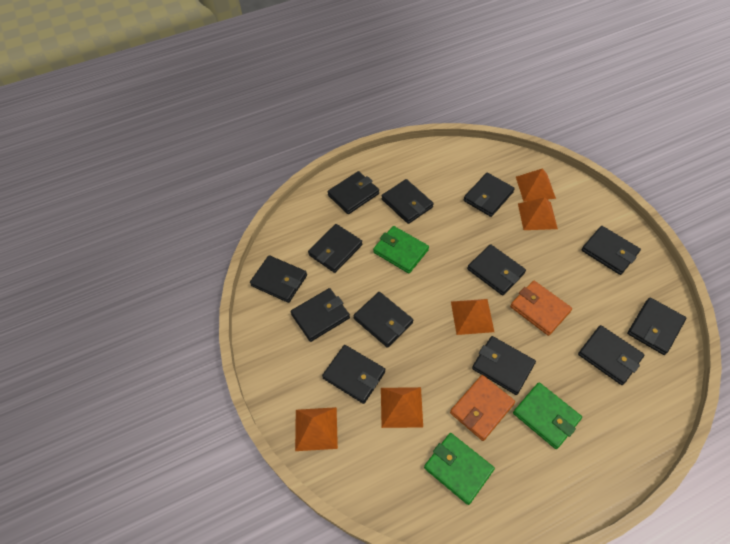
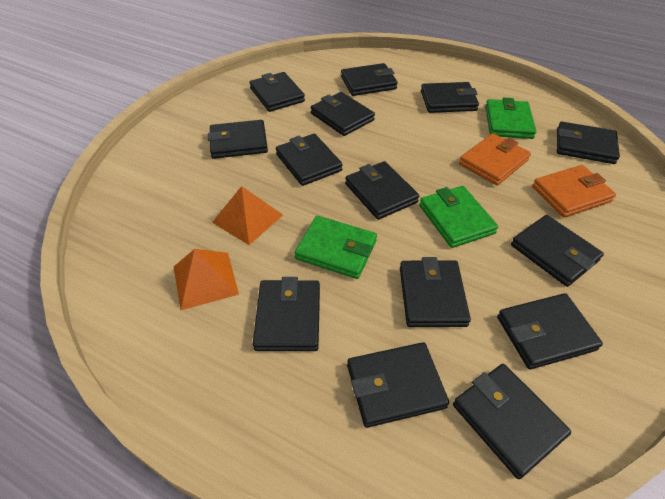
black wallet: 13 -> 14
orange pyramid: 5 -> 2

